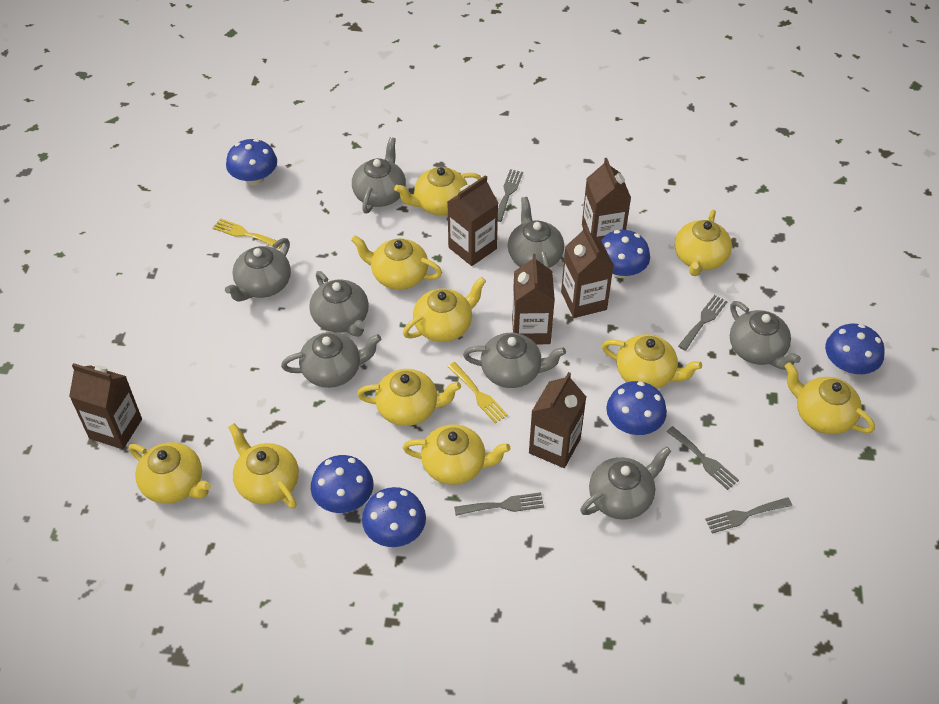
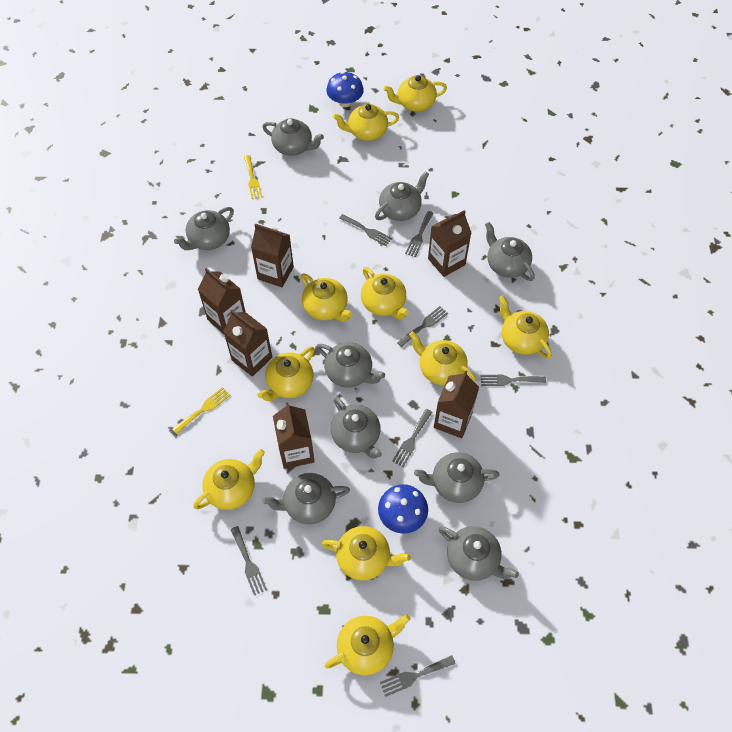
blue mushroom: 6 -> 2
grey fork: 5 -> 7
grey teapot: 8 -> 9

